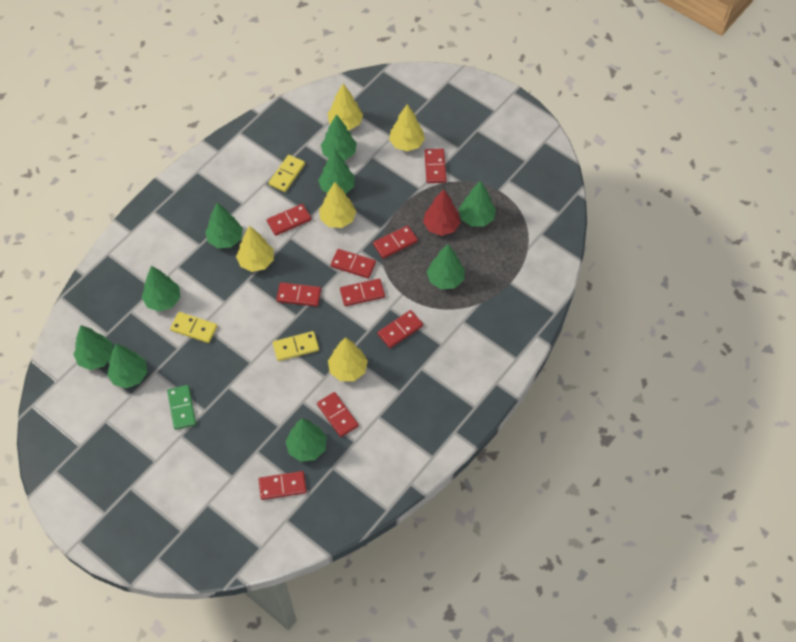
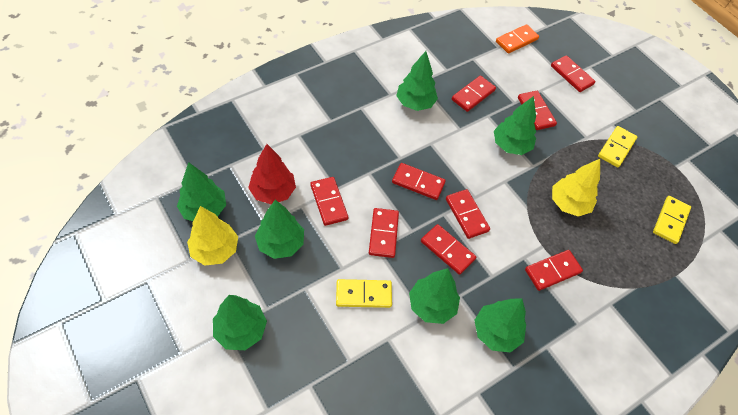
green domino: 1 -> 0
green tree: 9 -> 7
orange domino: 0 -> 1
yellow tree: 5 -> 2

